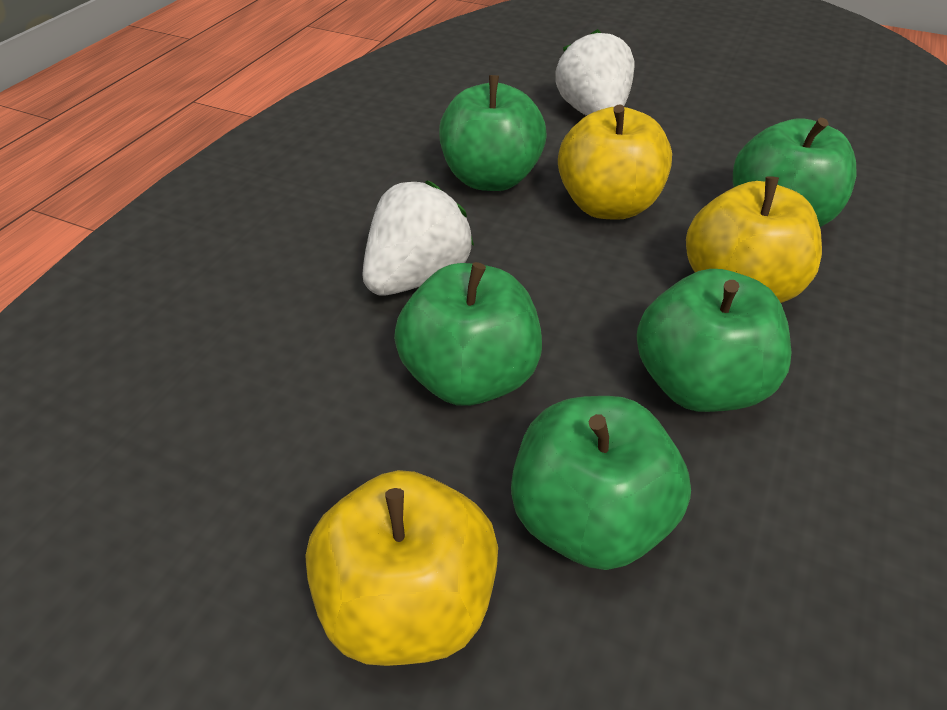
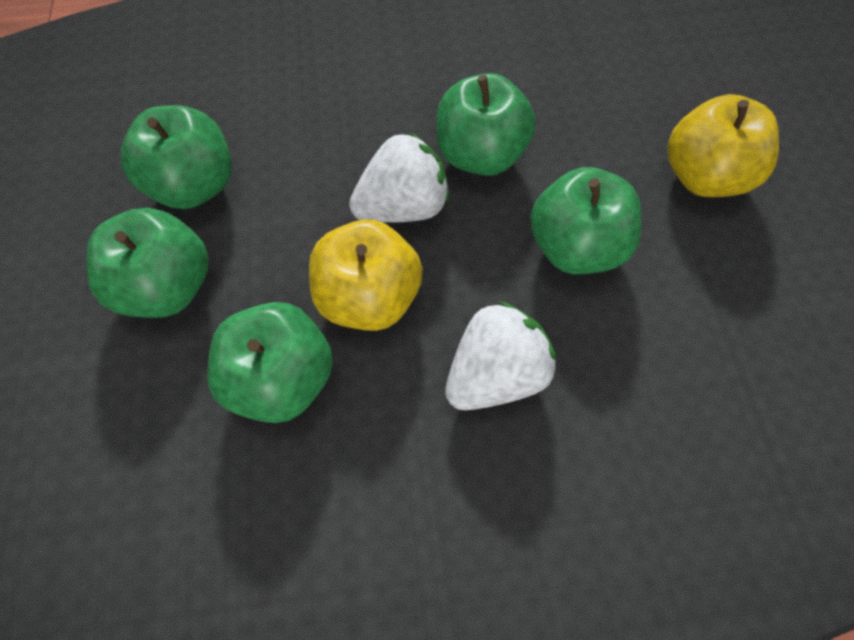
yellow apple: 3 -> 2

